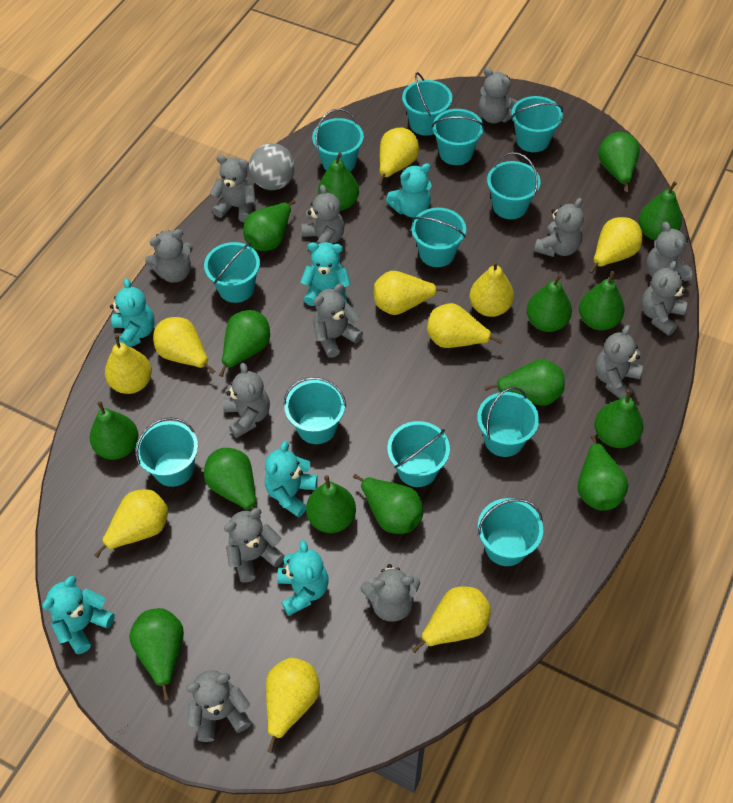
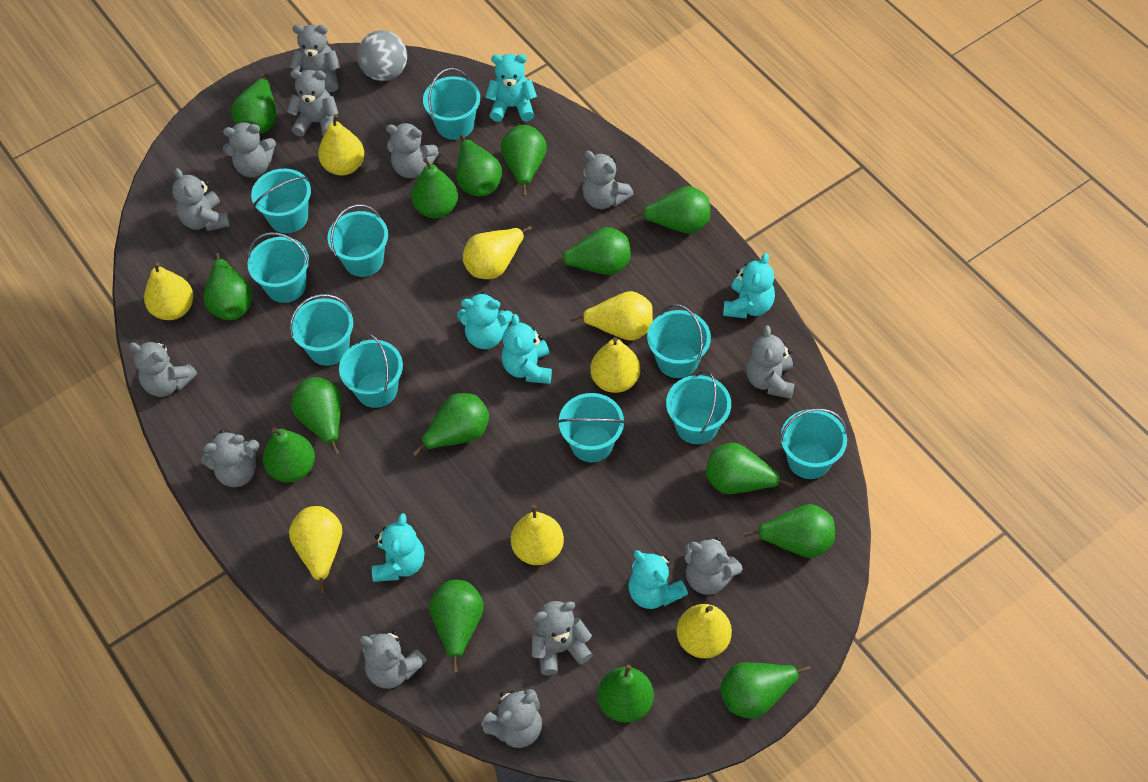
turquoise bucket: 12 -> 10
yellow pear: 10 -> 8

